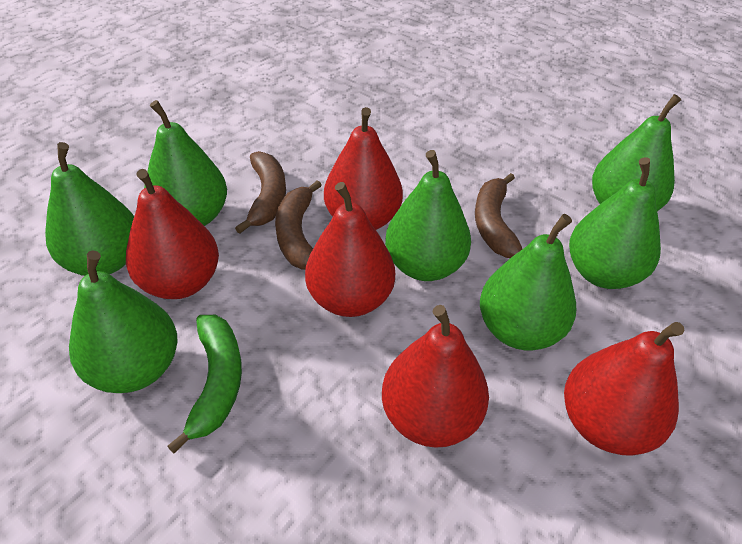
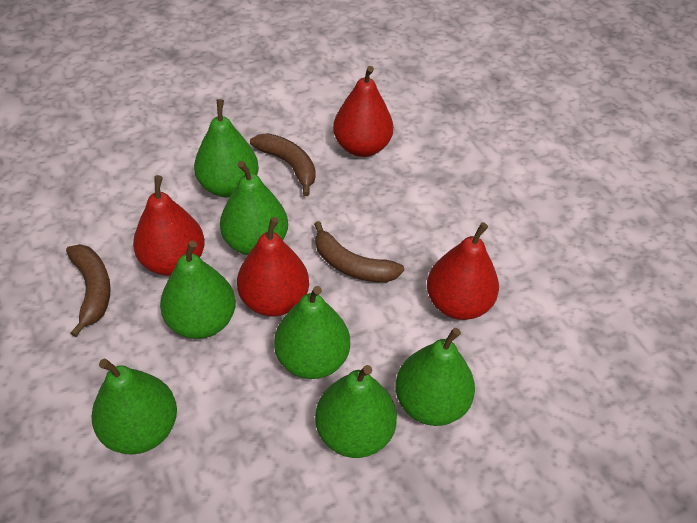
green banana: 1 -> 0
red pear: 5 -> 4

